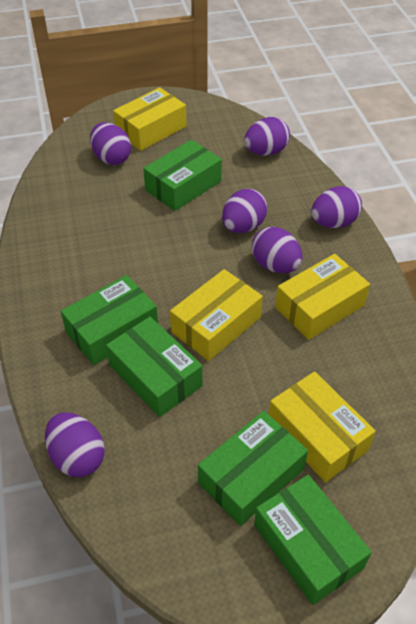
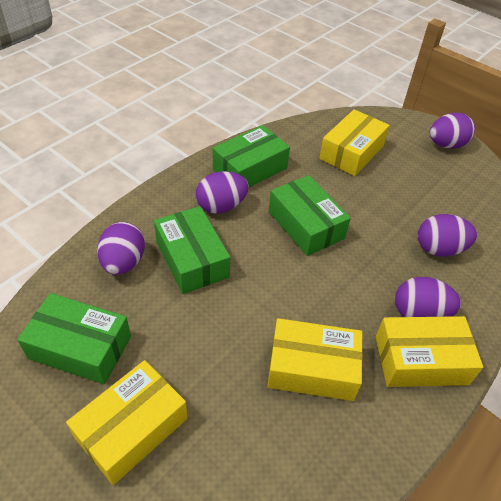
green box: 5 -> 4
purple egg: 6 -> 5

